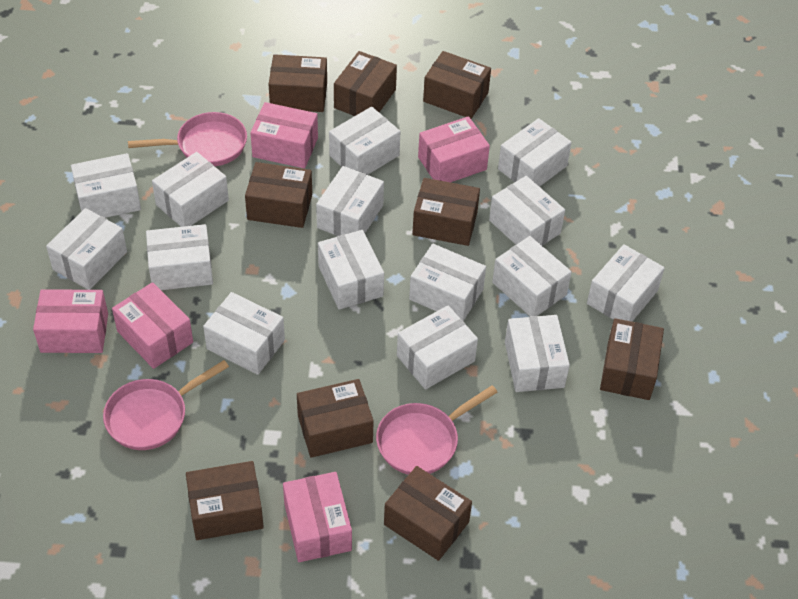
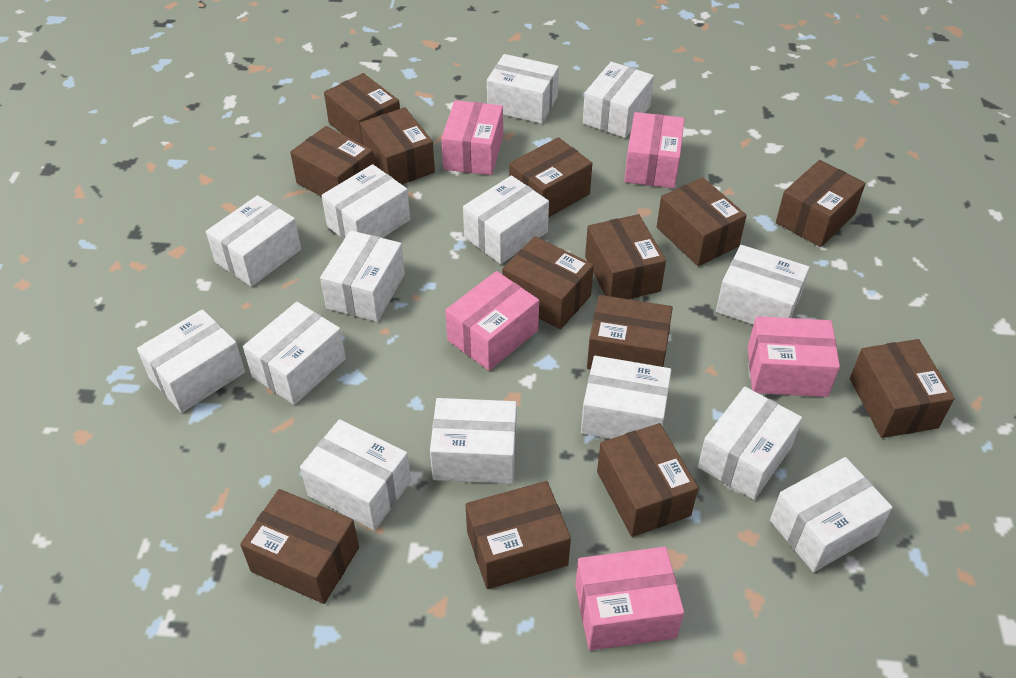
brown box: 9 -> 13
pink pan: 3 -> 0
white box: 15 -> 14

